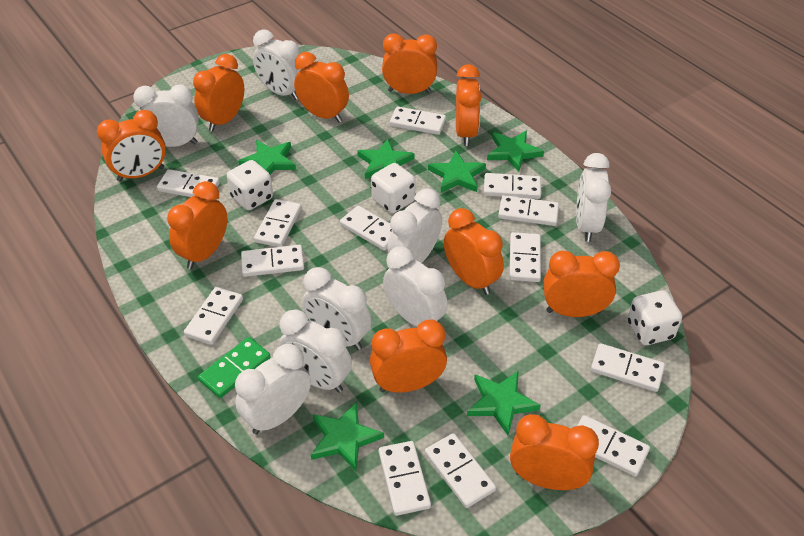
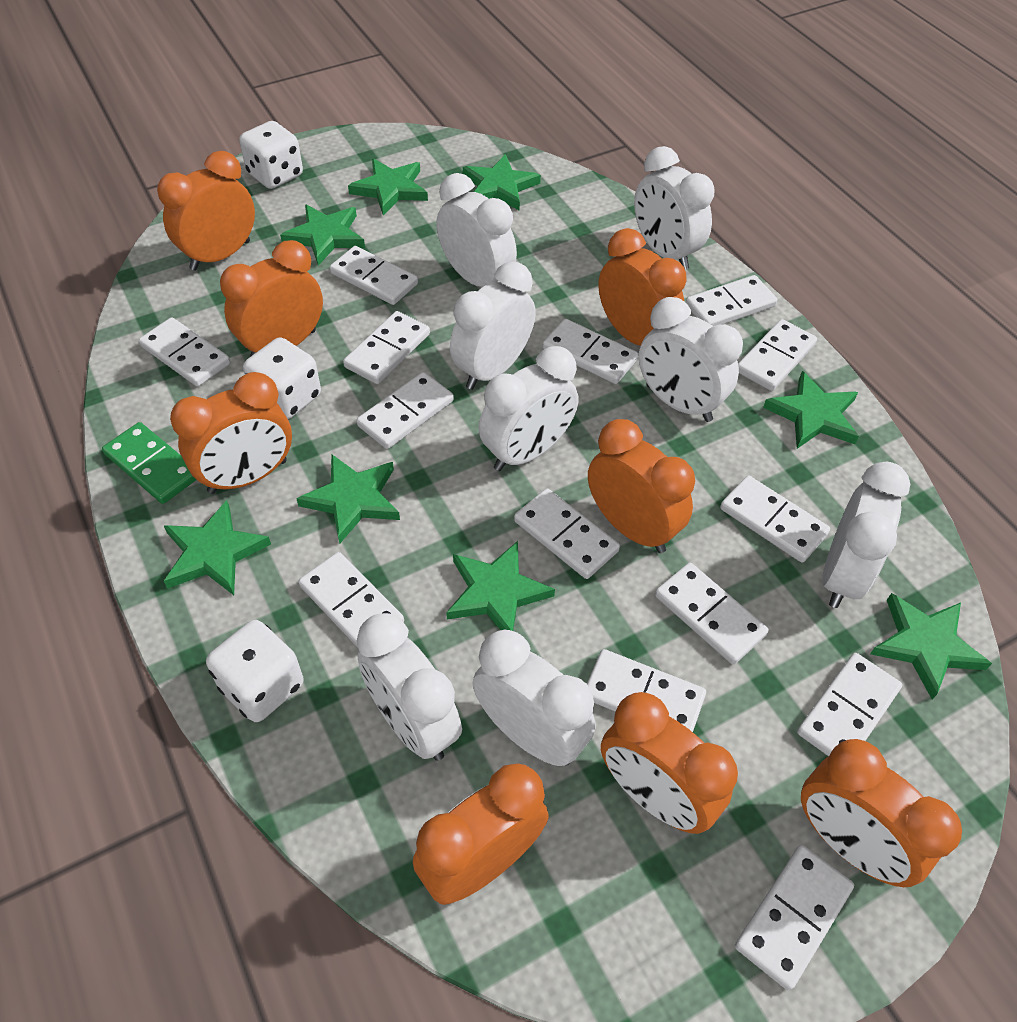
green star: 6 -> 8
orange clock: 10 -> 8
white domino: 13 -> 14

